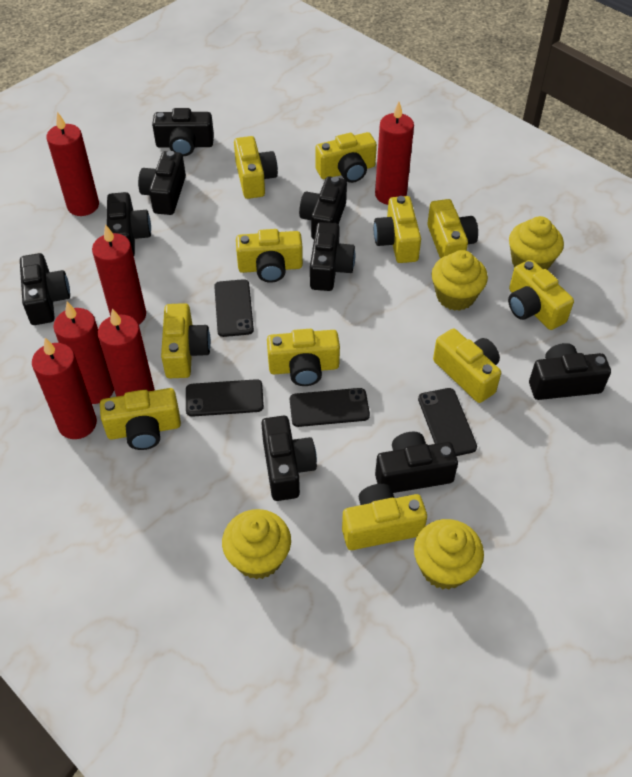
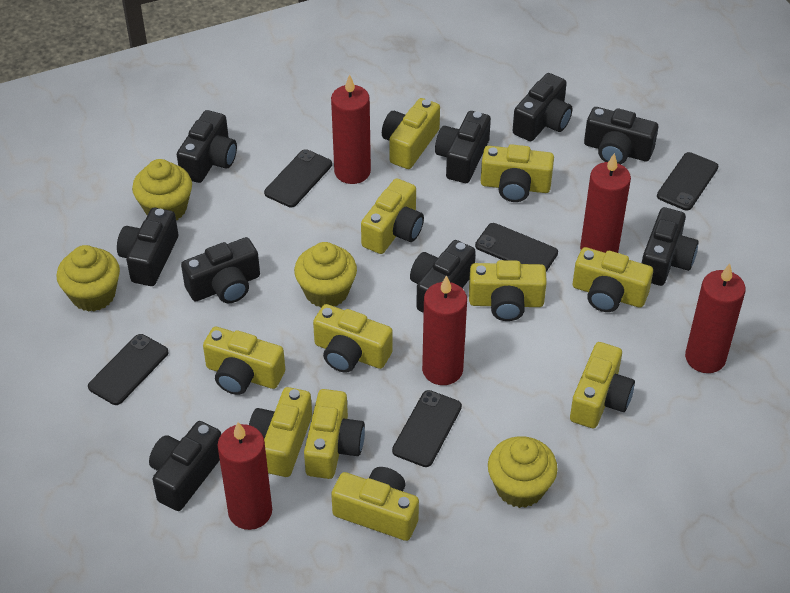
black phone: 4 -> 5
red candle: 6 -> 5

